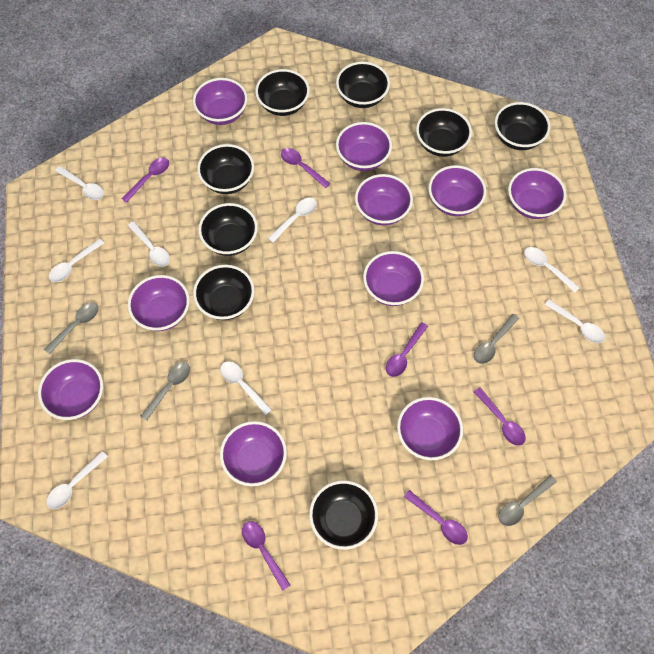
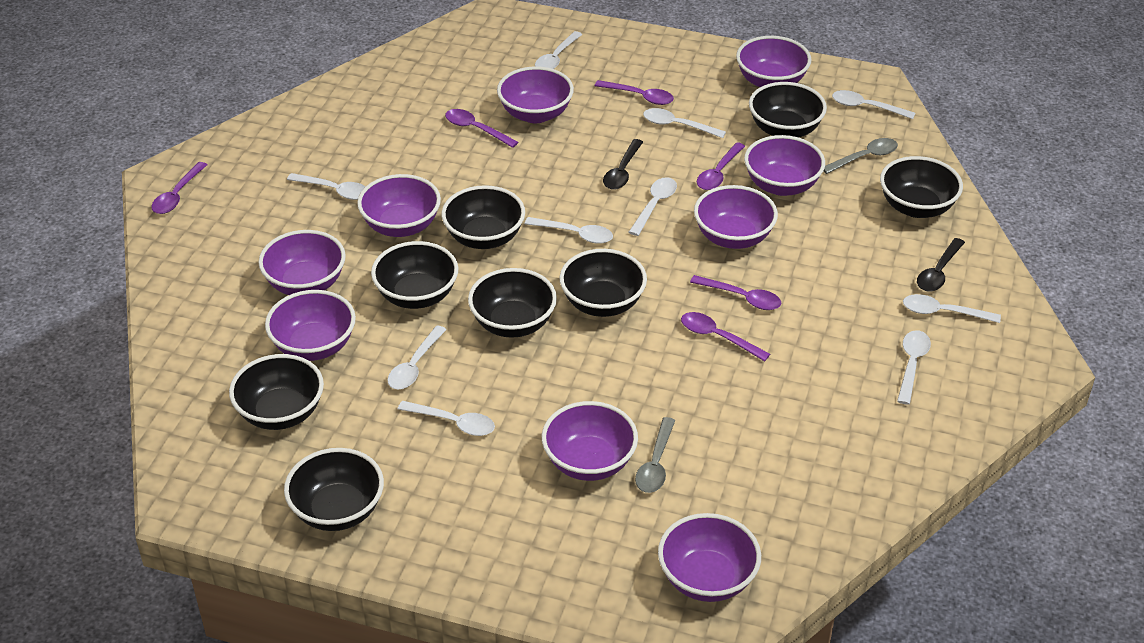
black spoon: 0 -> 2
grey spoon: 4 -> 2
purple bowl: 10 -> 9
white spoon: 8 -> 10

